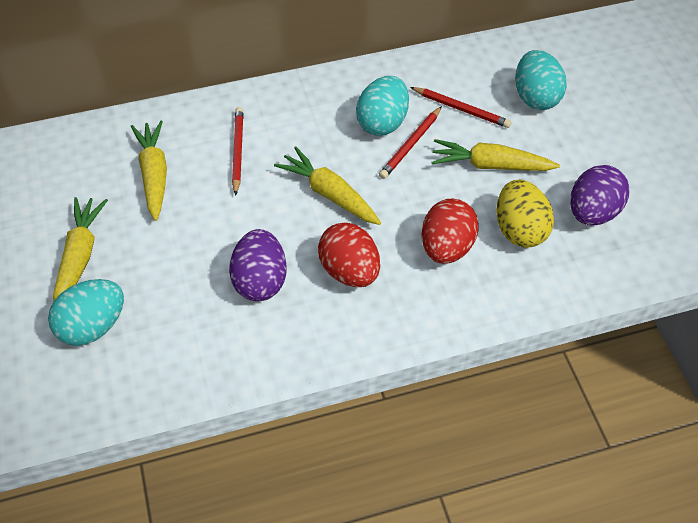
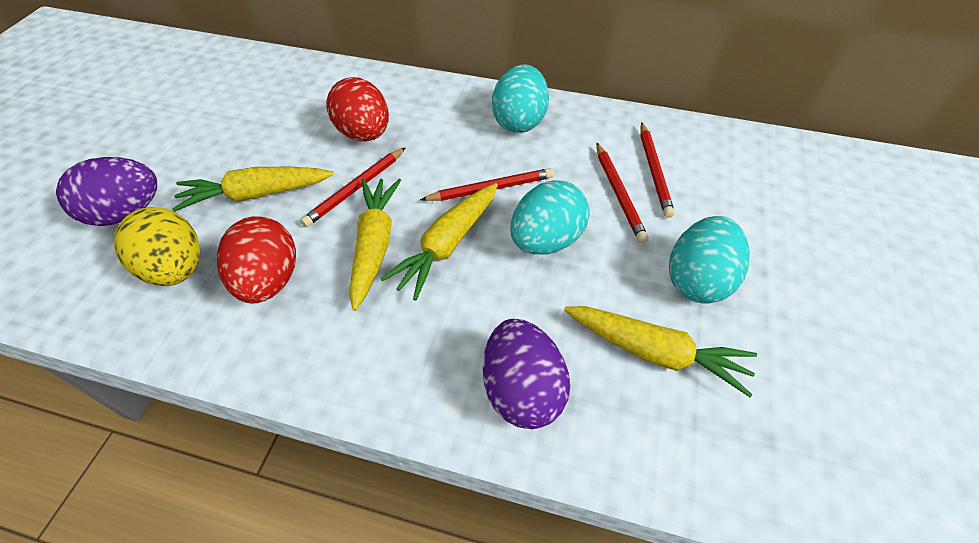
red pencil: 3 -> 4

